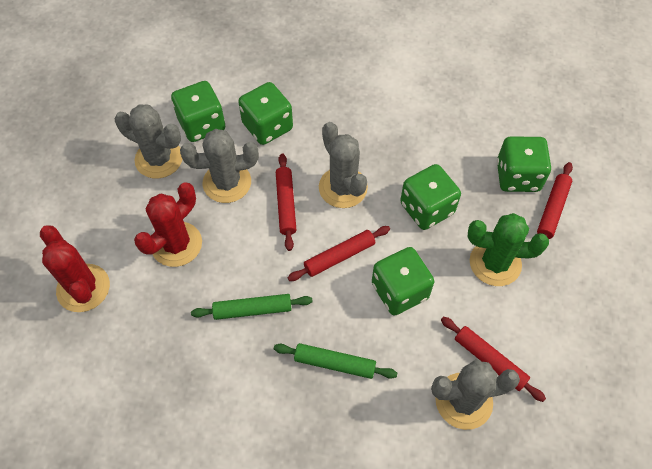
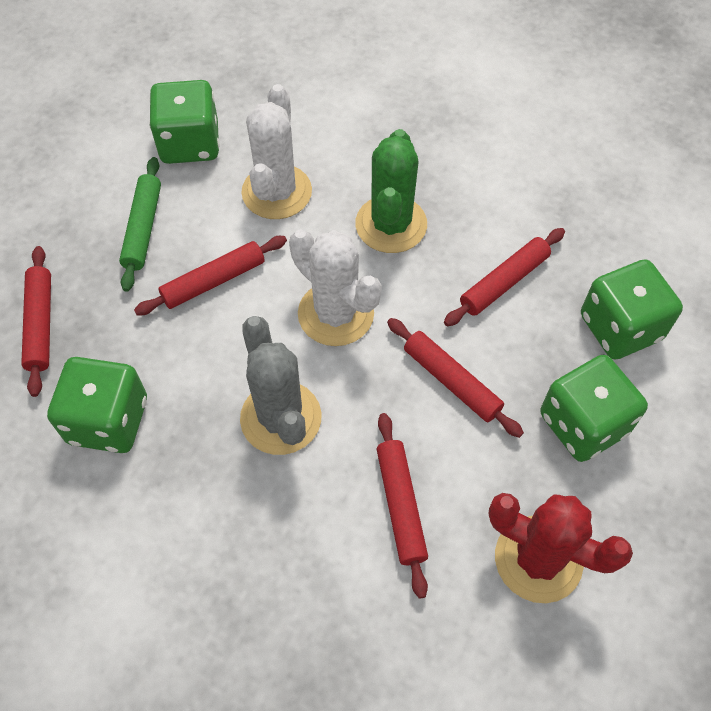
green dice: 5 -> 4
green rolling pin: 2 -> 1
grey cactus: 4 -> 1
red cactus: 2 -> 1
red rolling pin: 4 -> 5
white cactus: 0 -> 2

